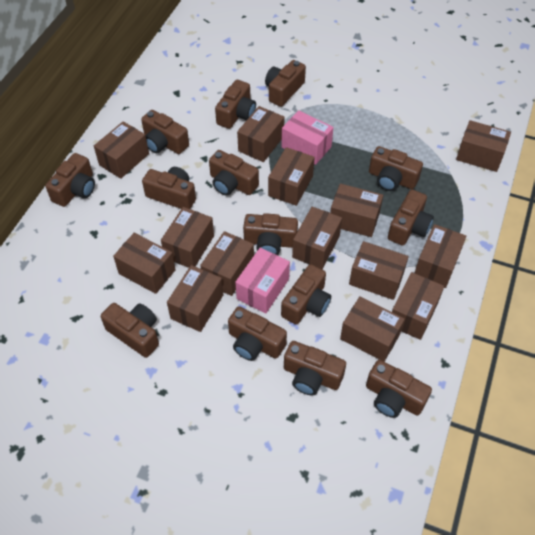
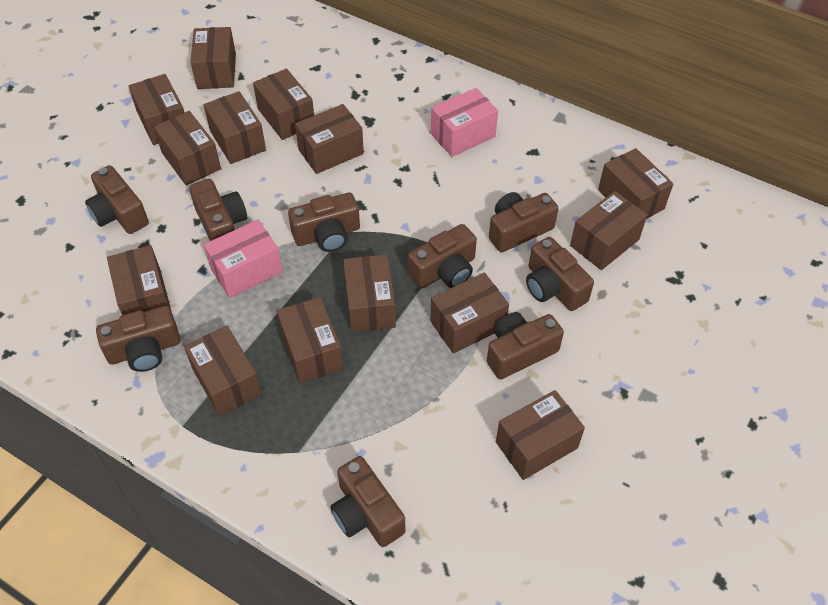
brown camera: 14 -> 9

